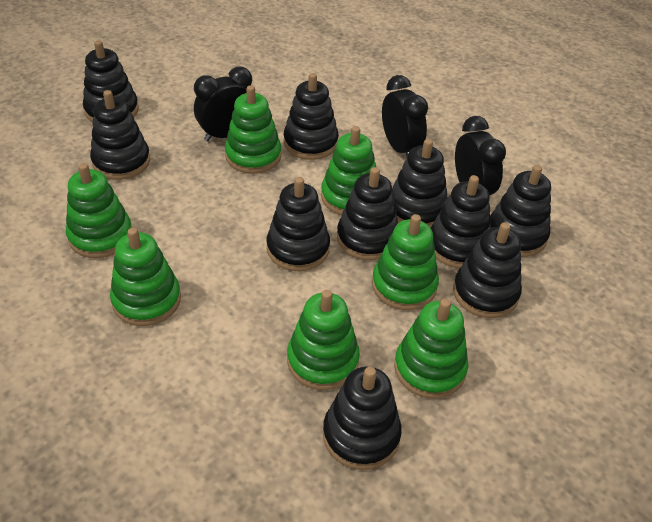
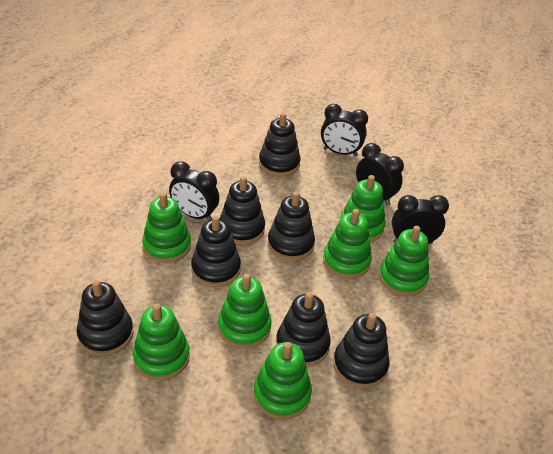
black clock: 3 -> 4
black stacking toy: 10 -> 7

